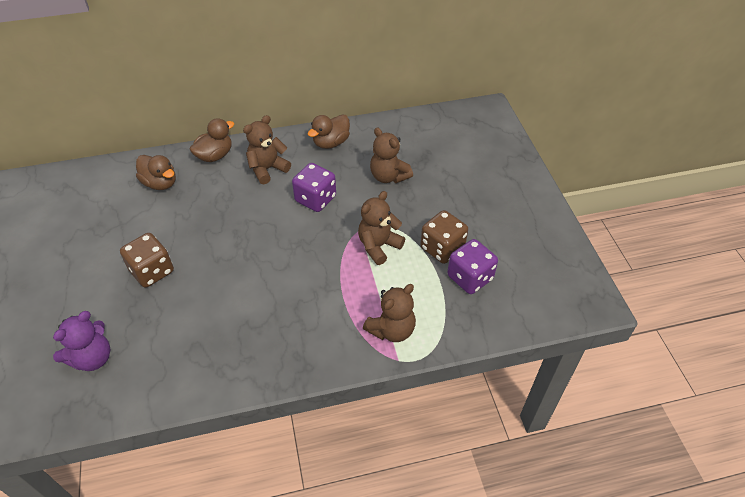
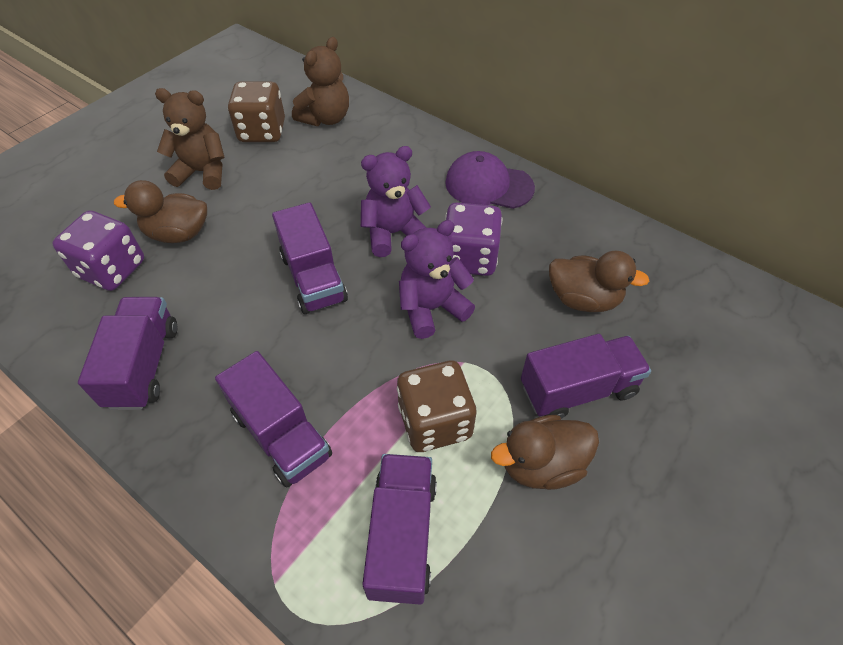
brown teddy bear: 4 -> 2
purple cap: 0 -> 1
purple teddy bear: 1 -> 2
purple truck: 0 -> 5

